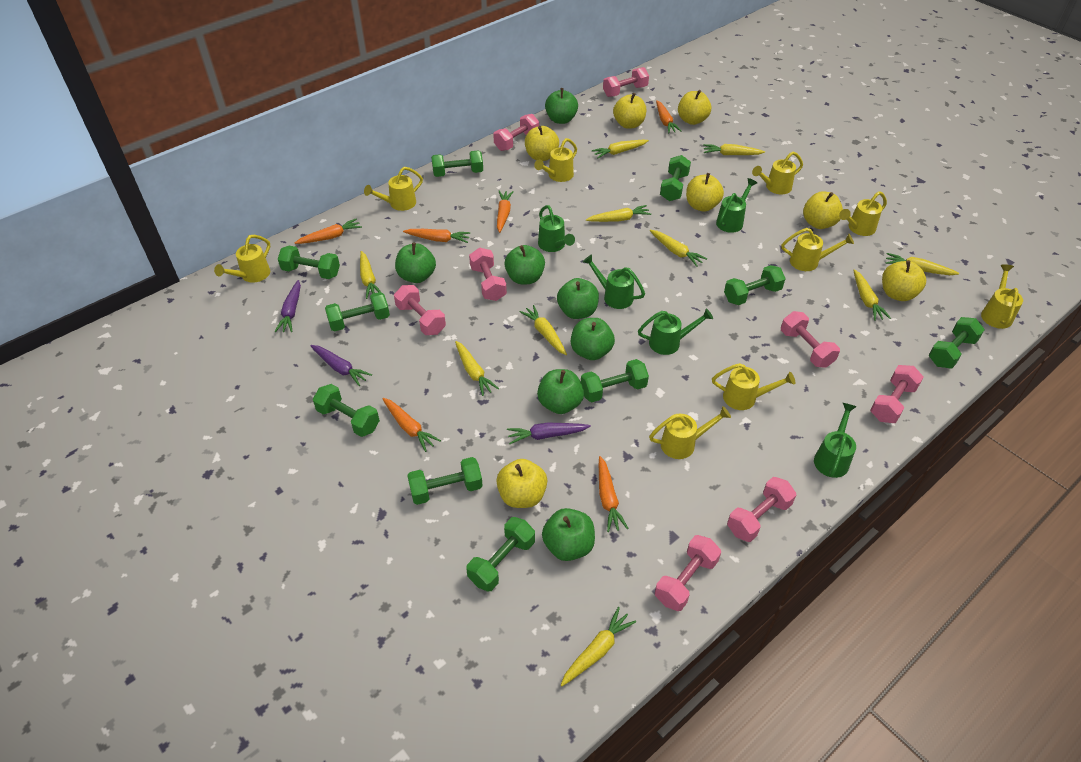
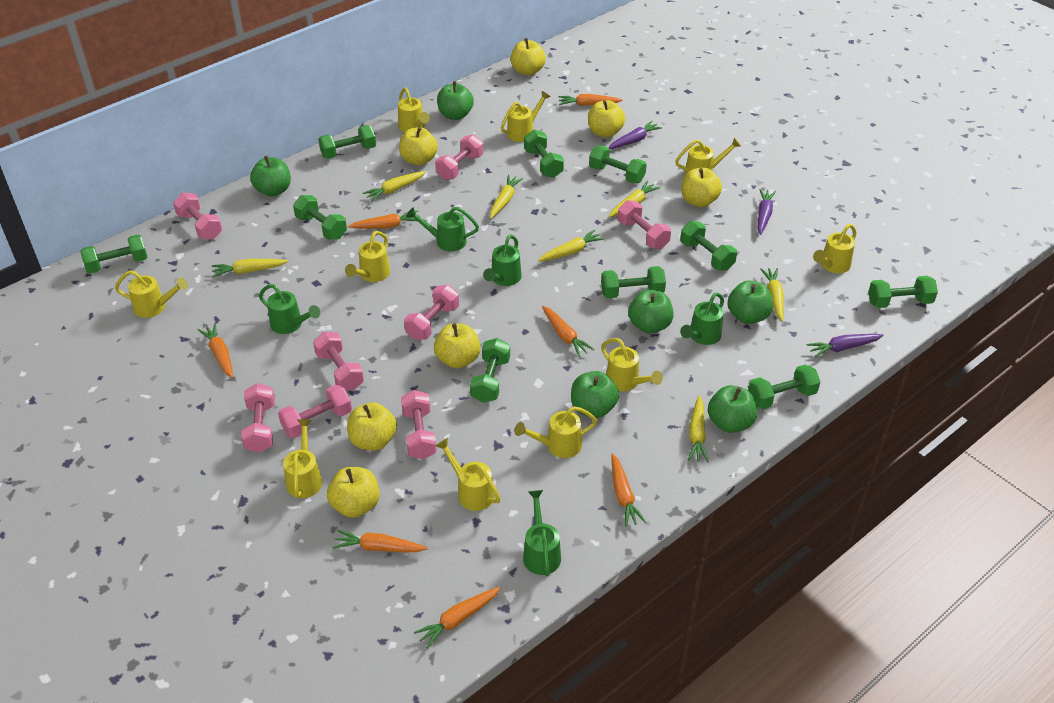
green apple: 7 -> 6
orange carrot: 6 -> 7
yellow carrot: 10 -> 7
yellow watering can: 9 -> 10

